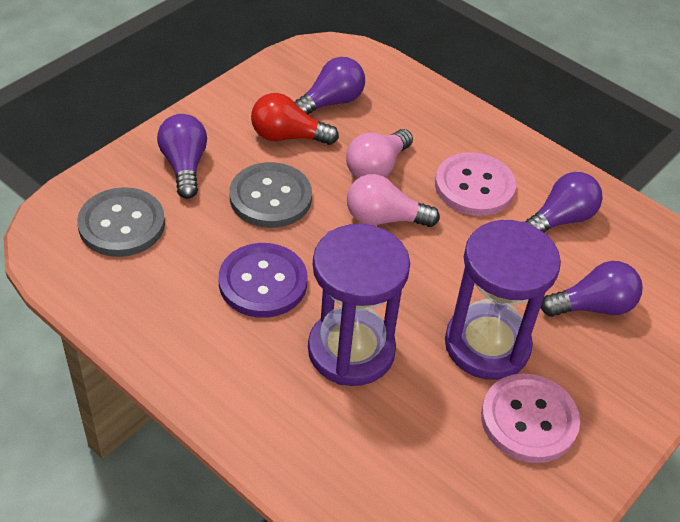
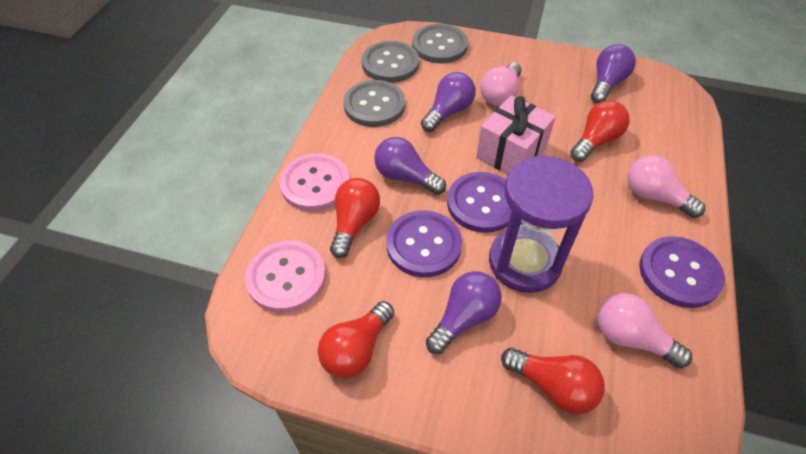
grey button: 2 -> 3
pink gift: 0 -> 1
pink light bulb: 2 -> 3
purple button: 1 -> 3
purple hourglass: 2 -> 1
red light bulb: 1 -> 4

